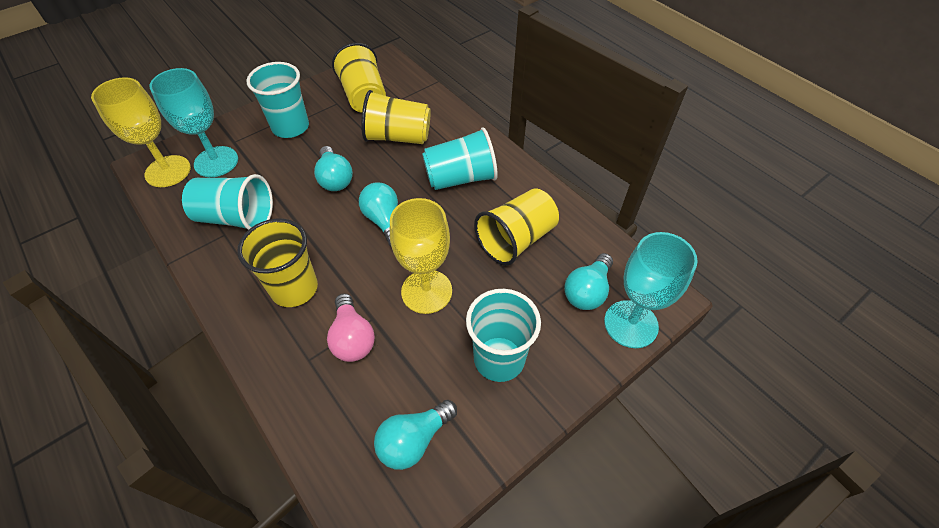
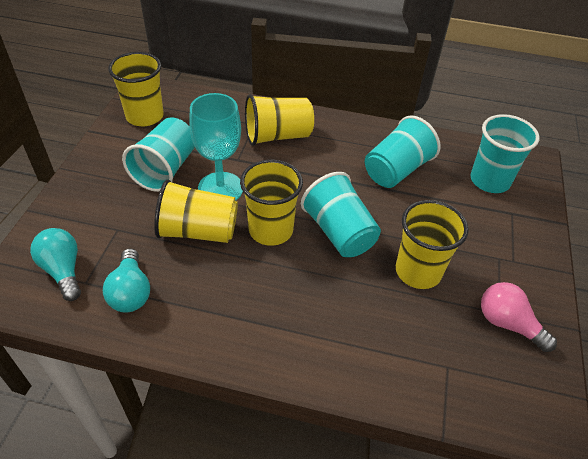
turquoise goblet: 2 -> 1
turquoise light bulb: 4 -> 2
yellow cup: 4 -> 5
yellow goblet: 2 -> 0

